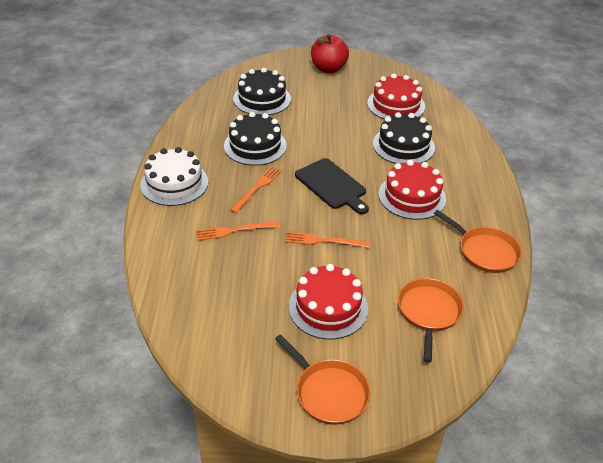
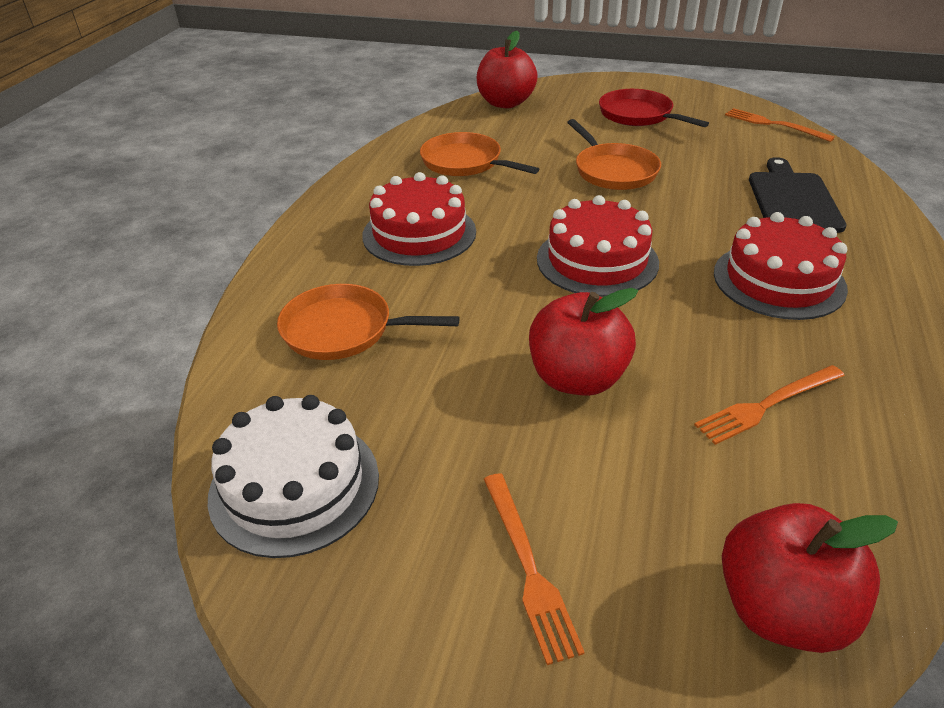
black cake: 3 -> 0
red apple: 1 -> 3
red pan: 0 -> 1

